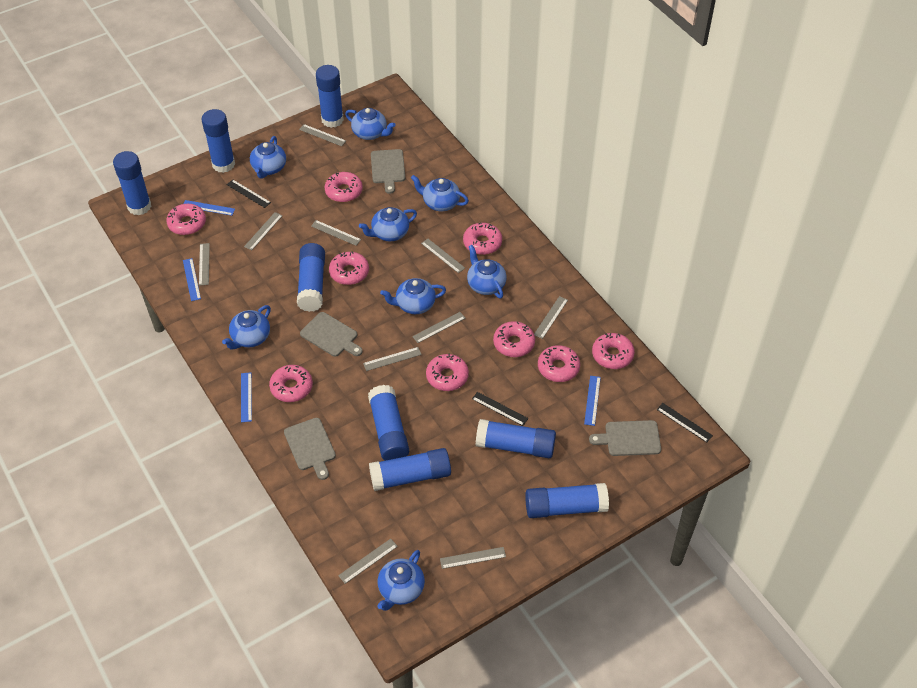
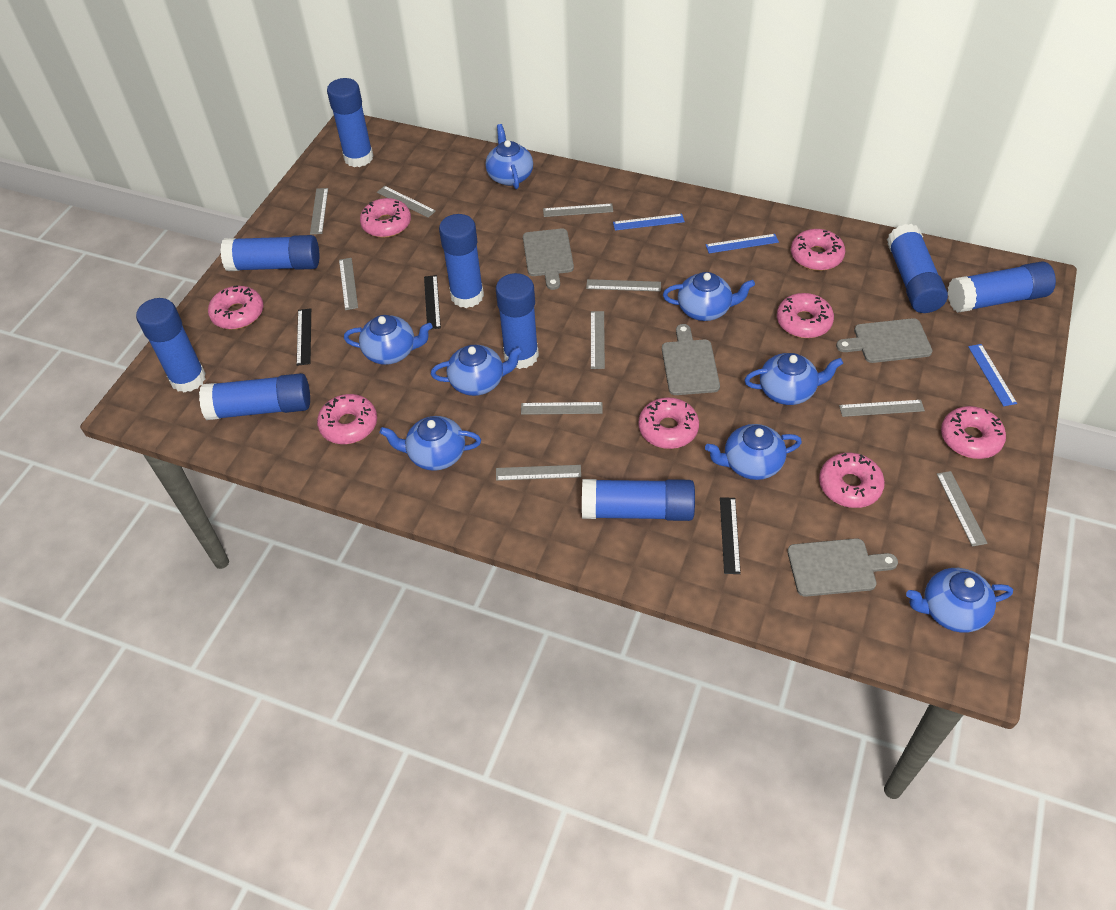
blue glue stick: 8 -> 9
blue ruler: 4 -> 3
pink donut: 9 -> 8

